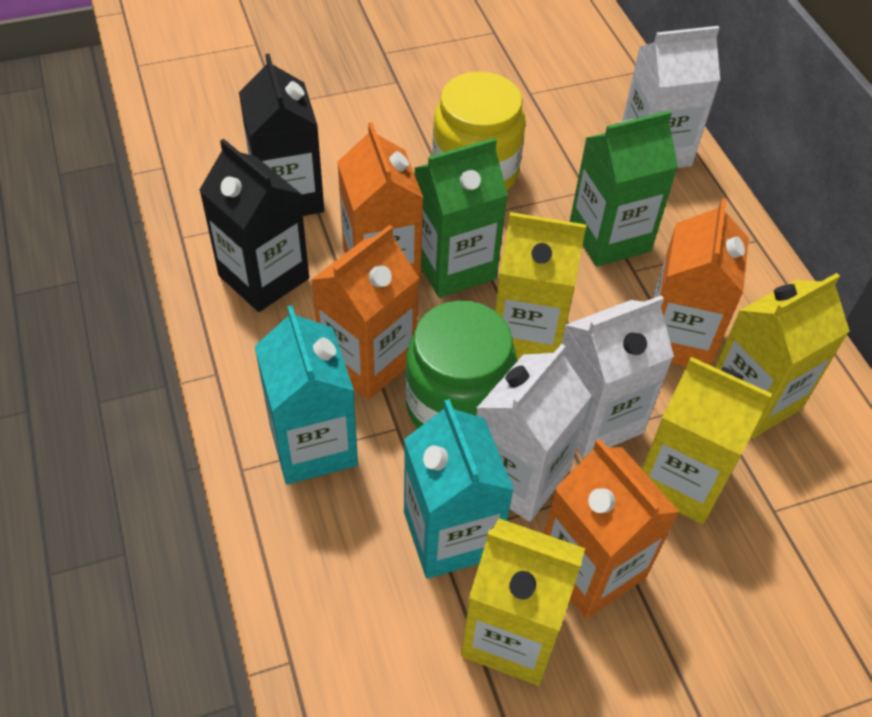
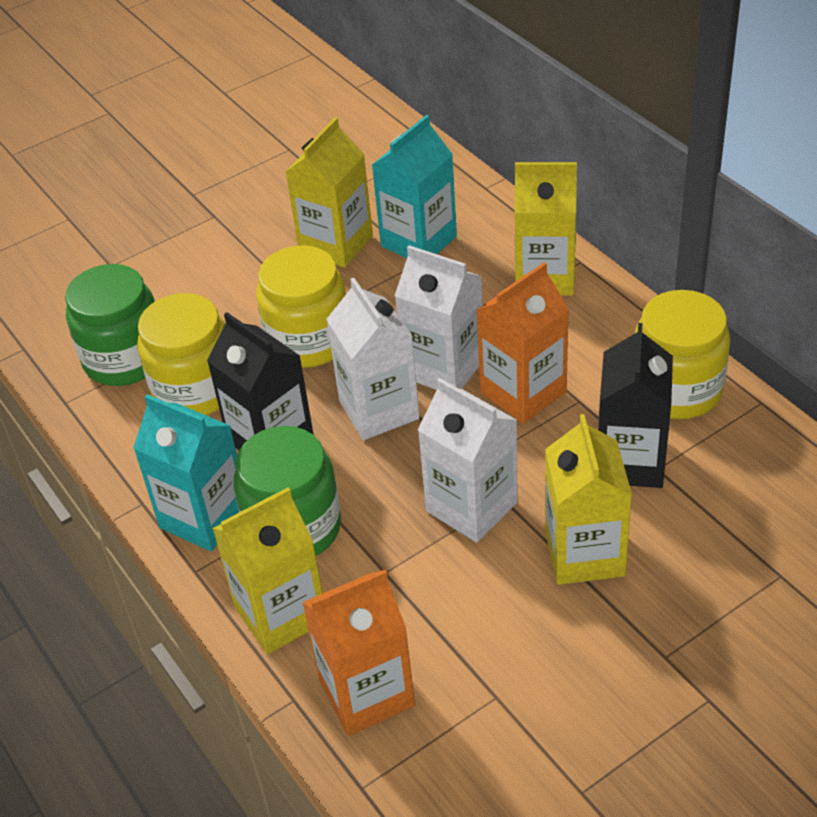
green carton: 2 -> 0
green jar: 1 -> 2
orange carton: 4 -> 2
yellow jar: 1 -> 3

